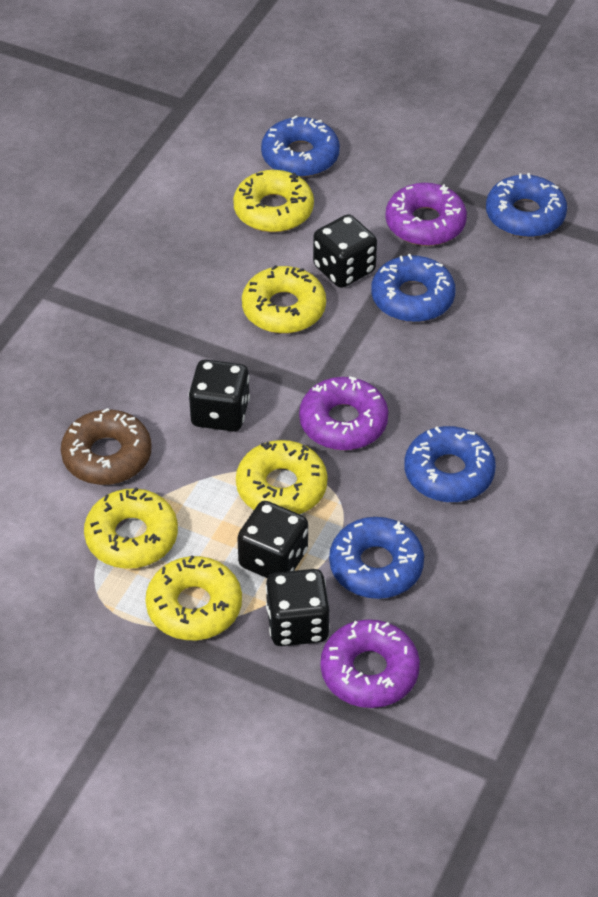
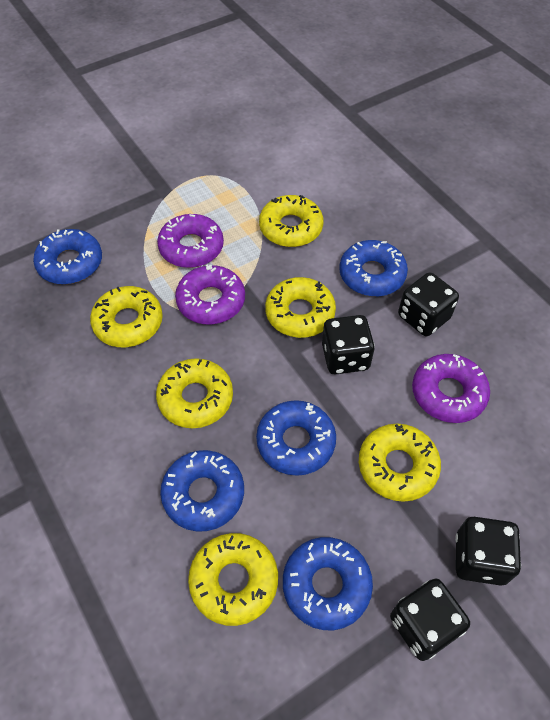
brown donut: 1 -> 0
yellow donut: 5 -> 6

